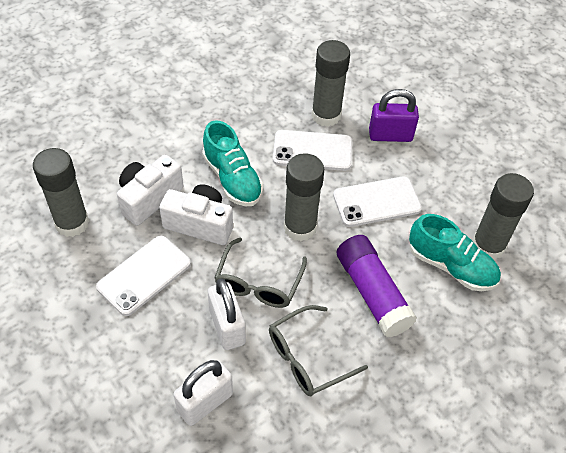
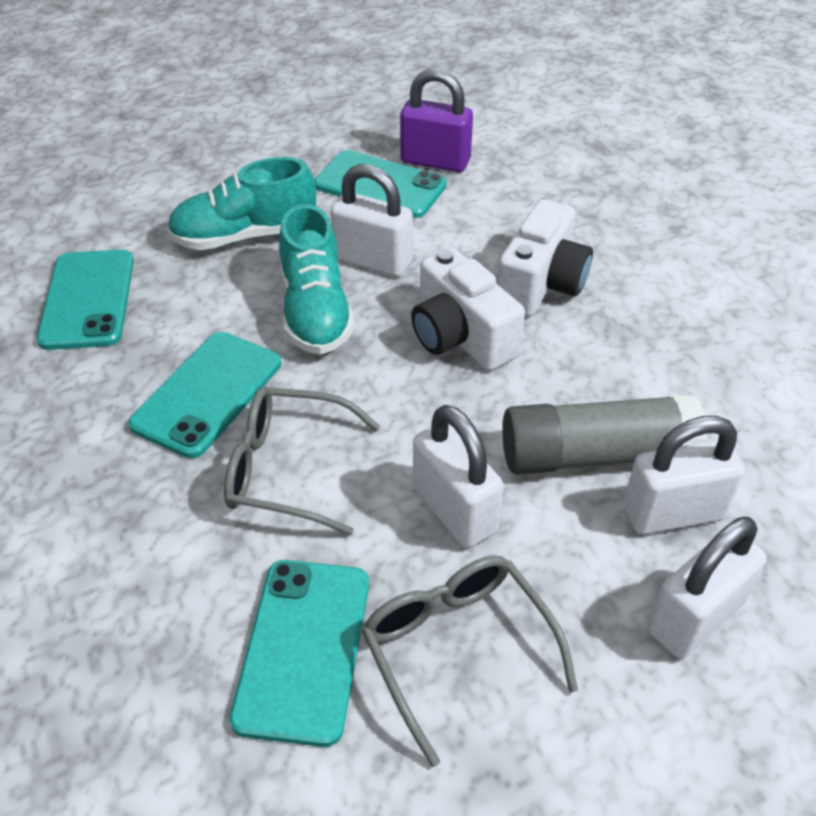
grey glue stick: 4 -> 1
purple glue stick: 1 -> 0
turquoise phone: 0 -> 4
white padlock: 2 -> 4
white phone: 3 -> 0

